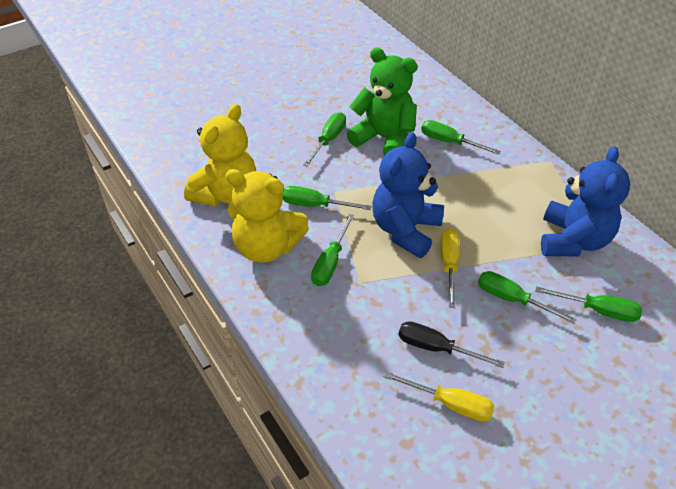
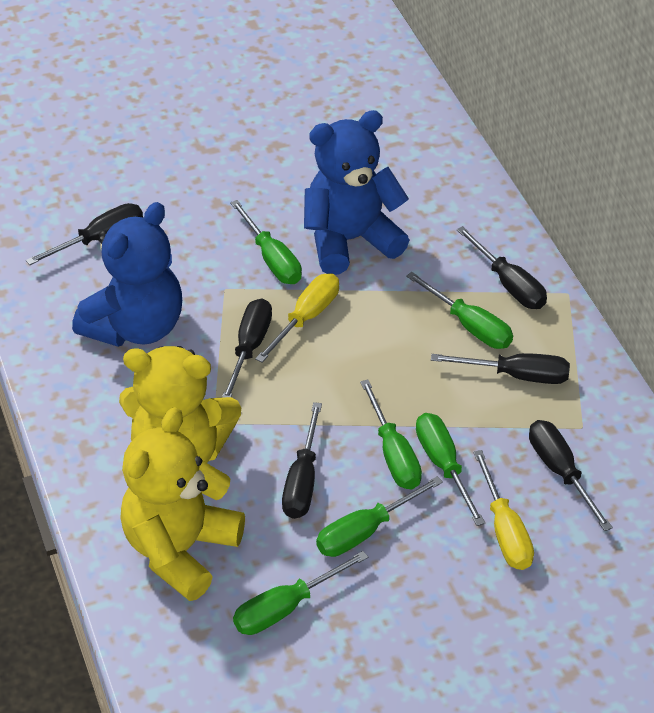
black screwdriver: 1 -> 6
green teddy bear: 1 -> 0

